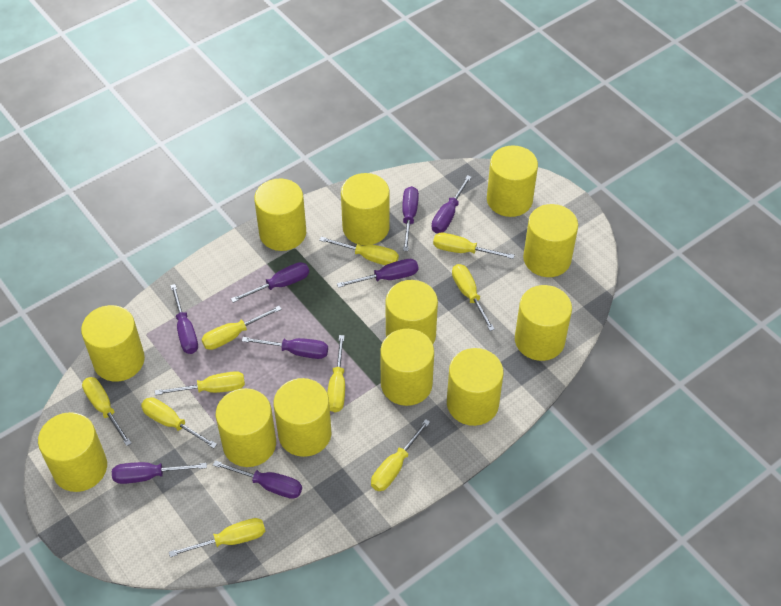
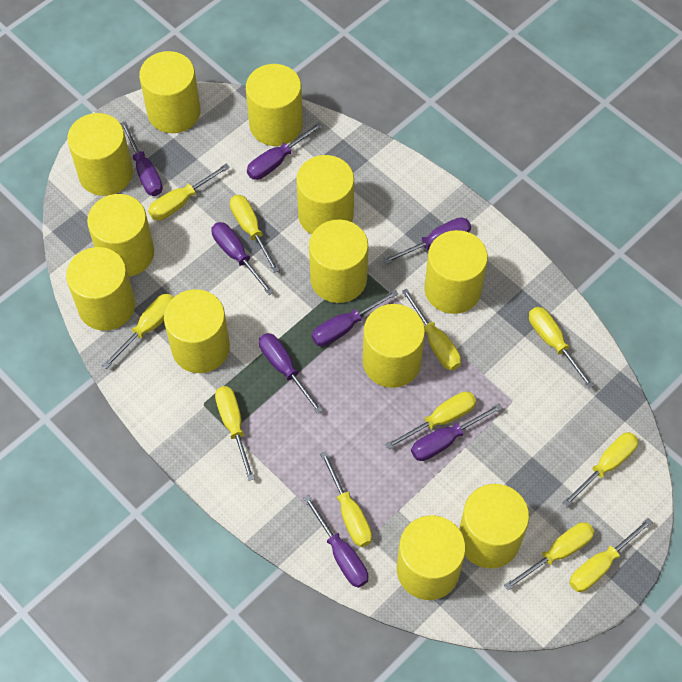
yellow screwdriver: 10 -> 11

